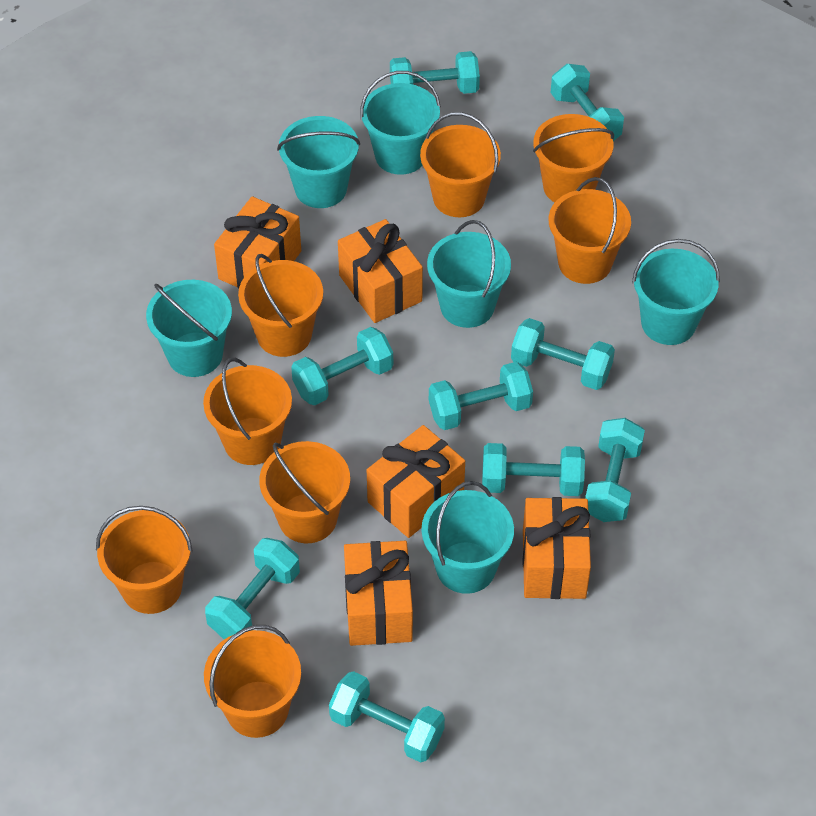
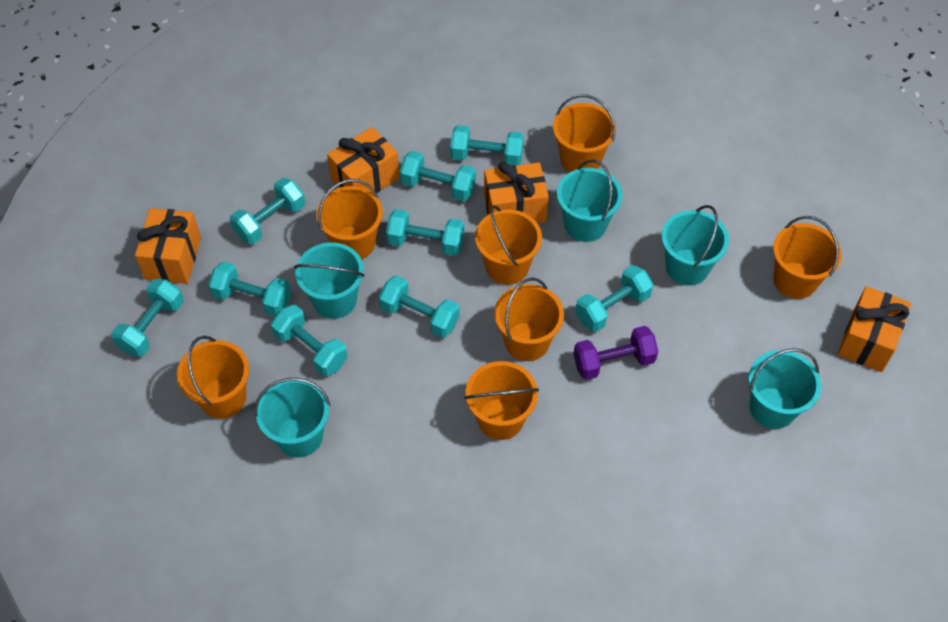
orange bucket: 8 -> 7
orange gift: 5 -> 4
purple dumbbell: 0 -> 1
turquoise bucket: 6 -> 5

